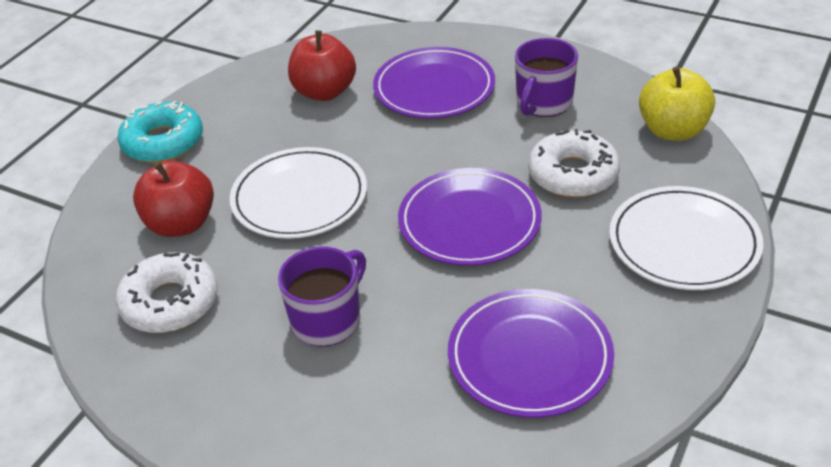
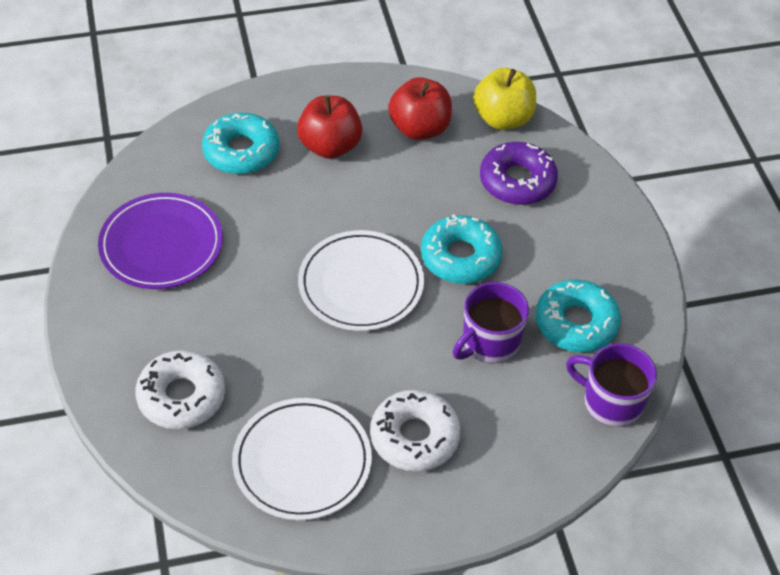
purple donut: 0 -> 1
purple plate: 3 -> 1
turquoise donut: 1 -> 3

